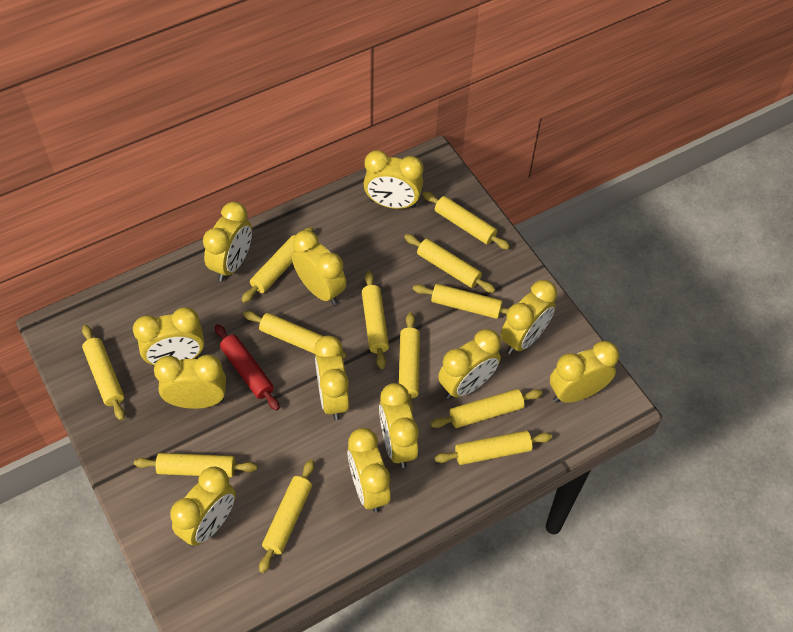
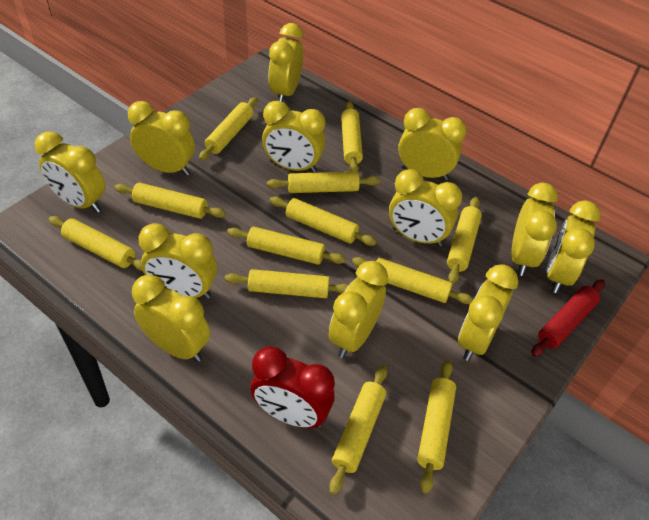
red clock: 0 -> 1

